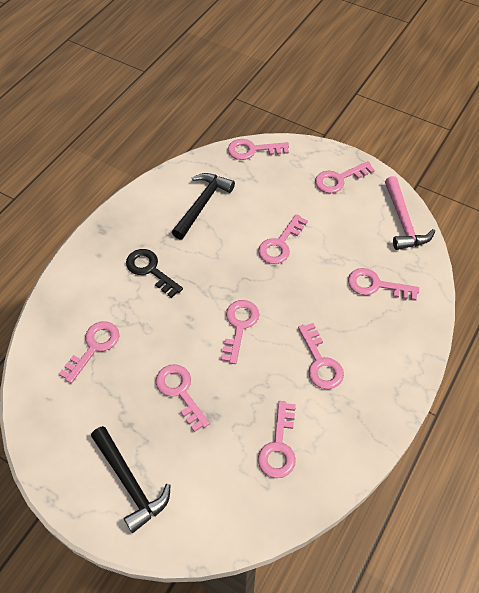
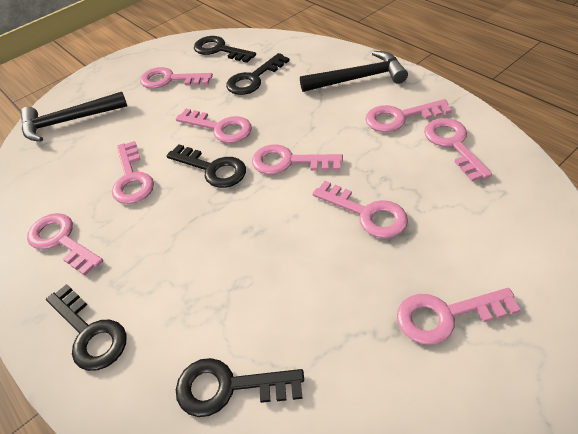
black key: 1 -> 5
pink hammer: 1 -> 0

